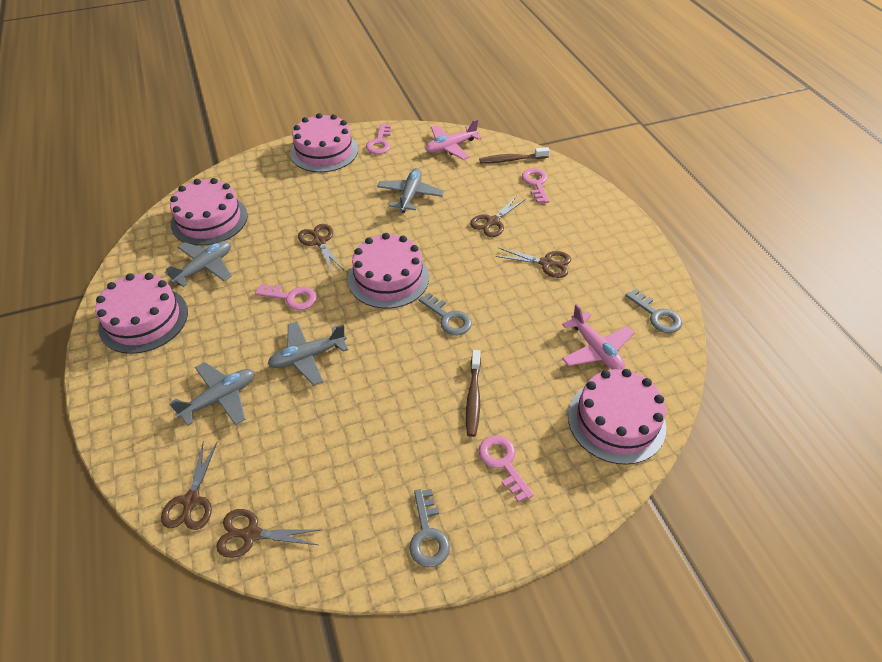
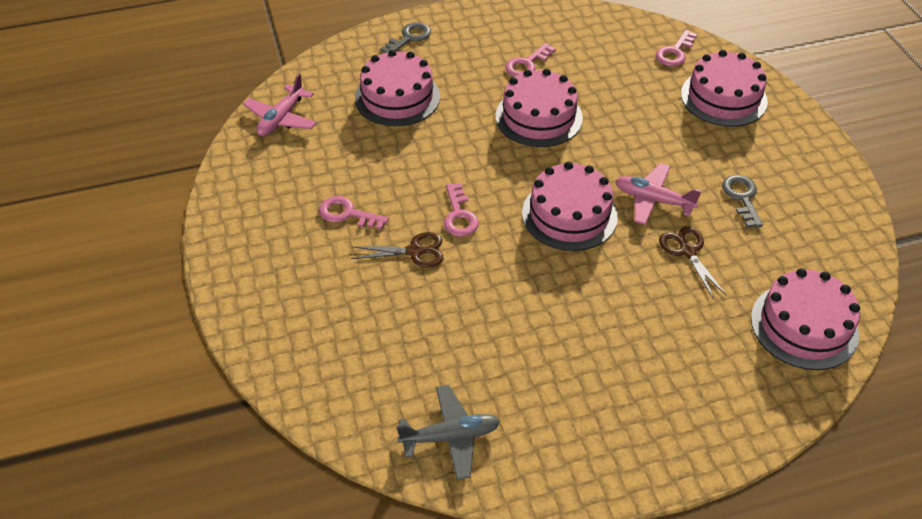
brown scissors: 5 -> 2
brown toothbrush: 2 -> 0
grey key: 3 -> 2
grey plane: 4 -> 1

